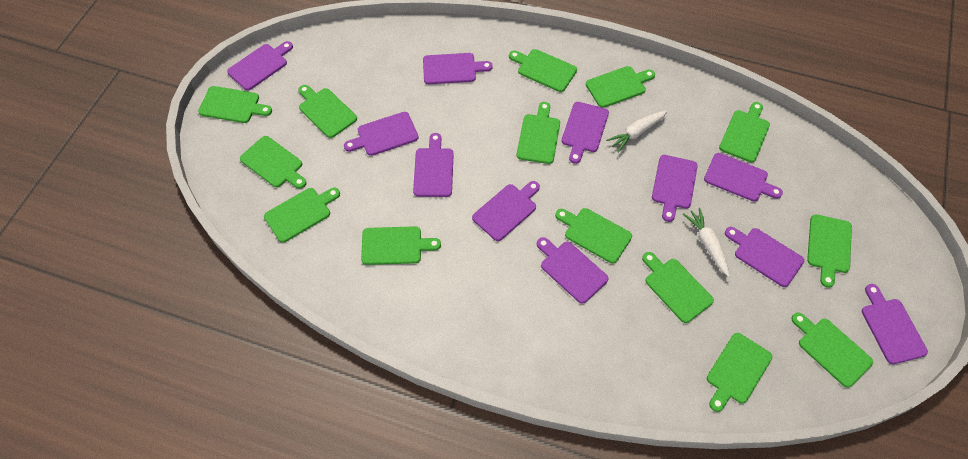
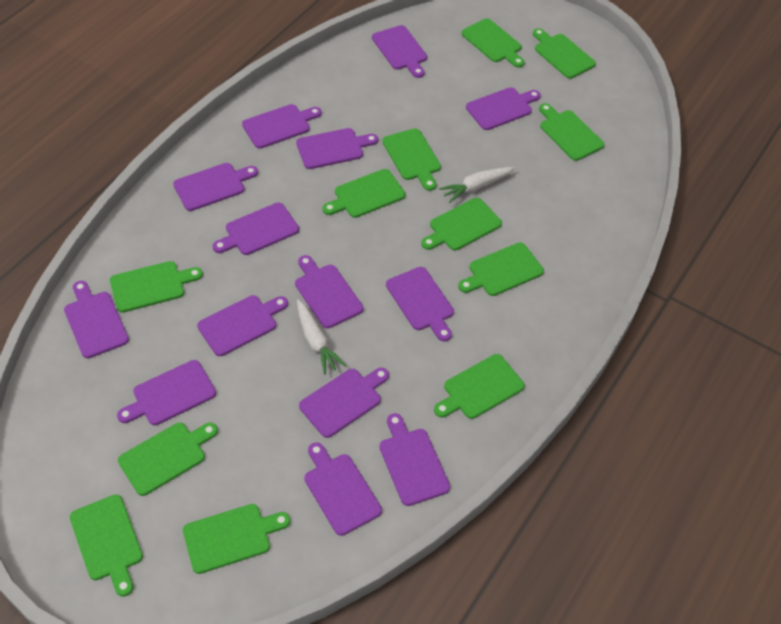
green cutting board: 14 -> 12
purple cutting board: 11 -> 14

